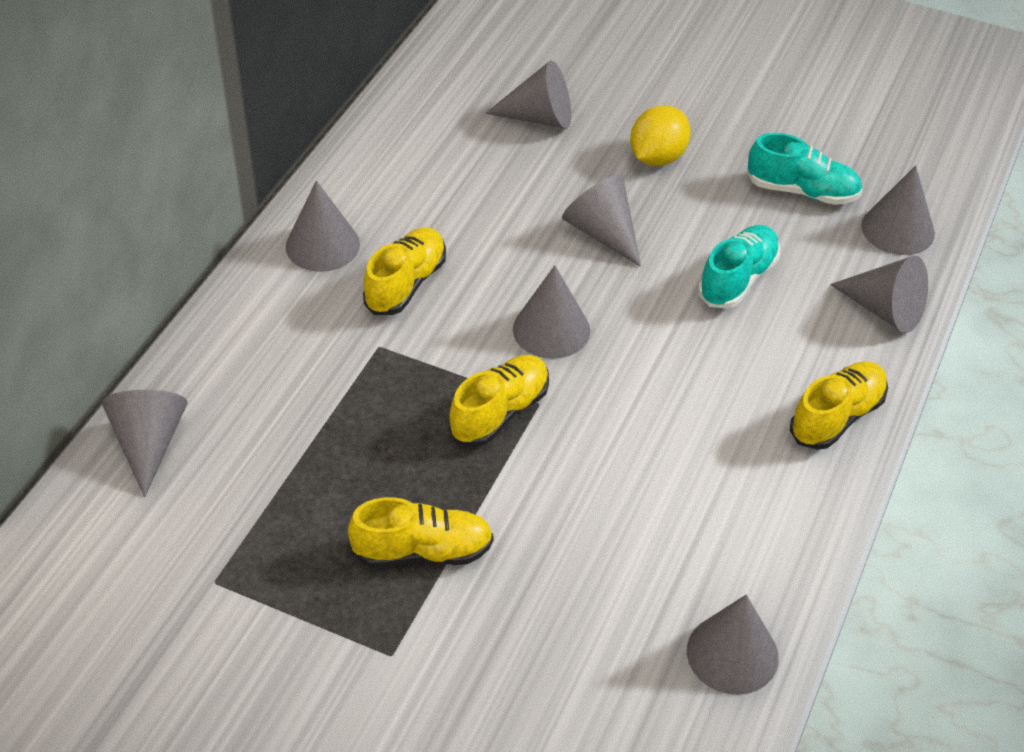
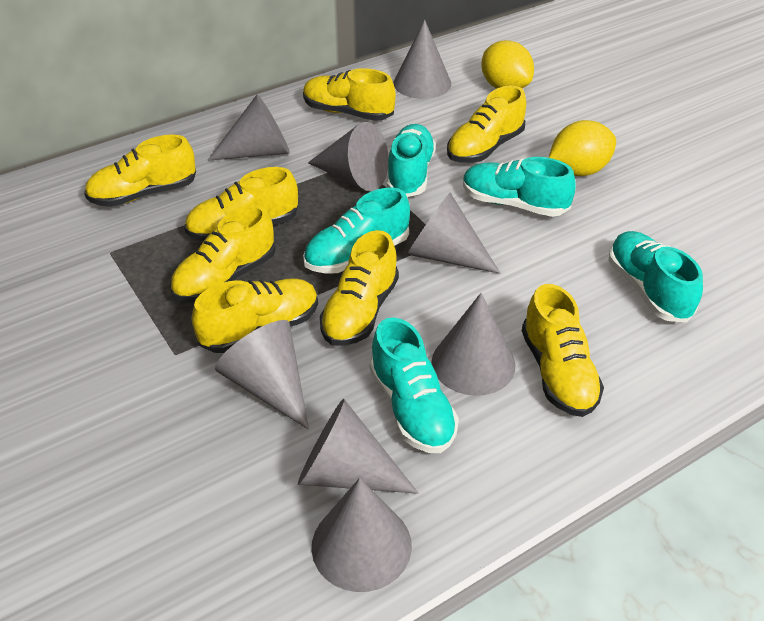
turquoise shoe: 2 -> 5
yellow lemon: 1 -> 2
yellow shoe: 4 -> 8

